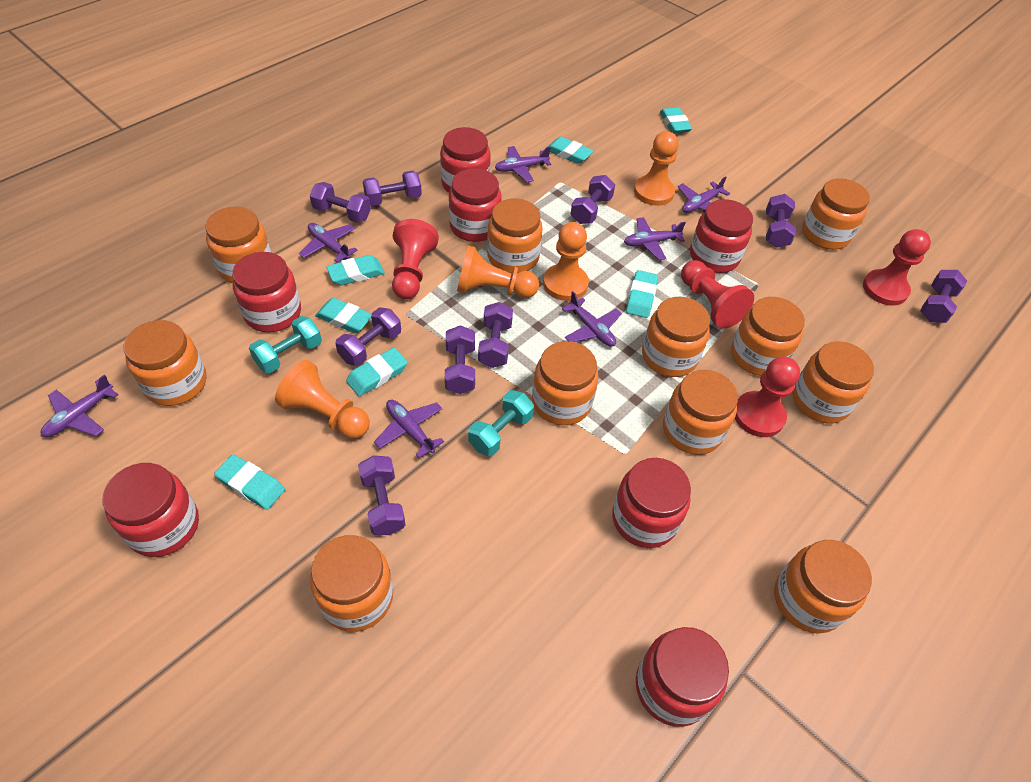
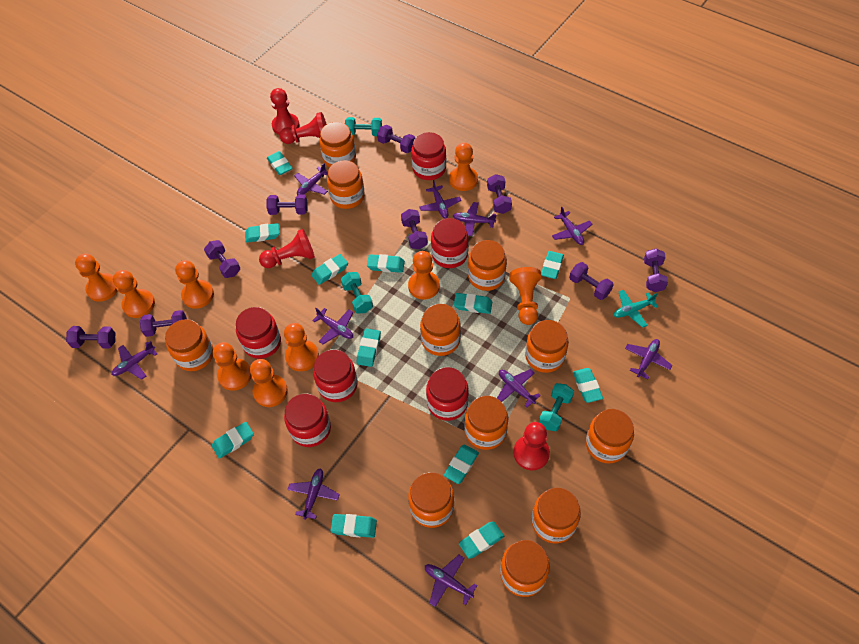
orange pawn: 4 -> 9
purple plane: 7 -> 10
red jar: 7 -> 6
turquoise dumbbell: 2 -> 3
turquoise eraser: 7 -> 12
turquoise plane: 0 -> 1

